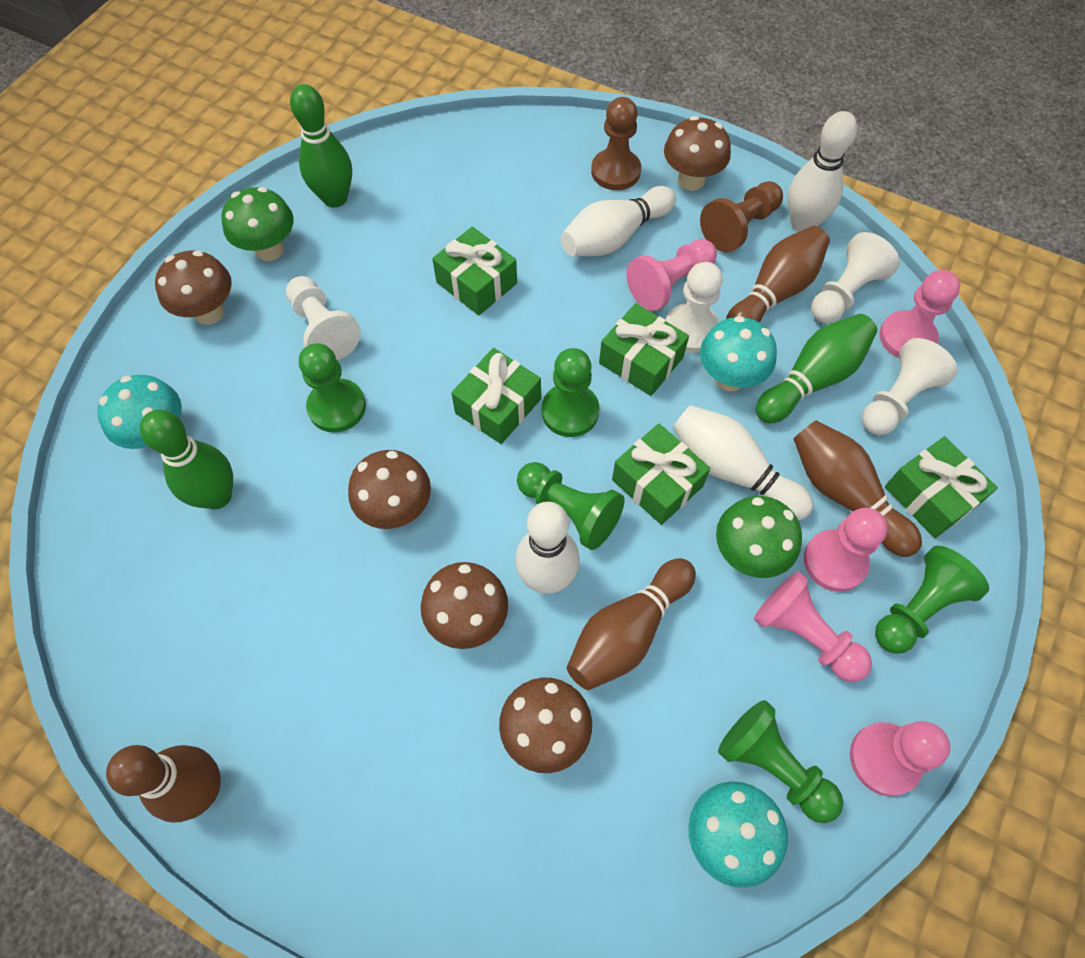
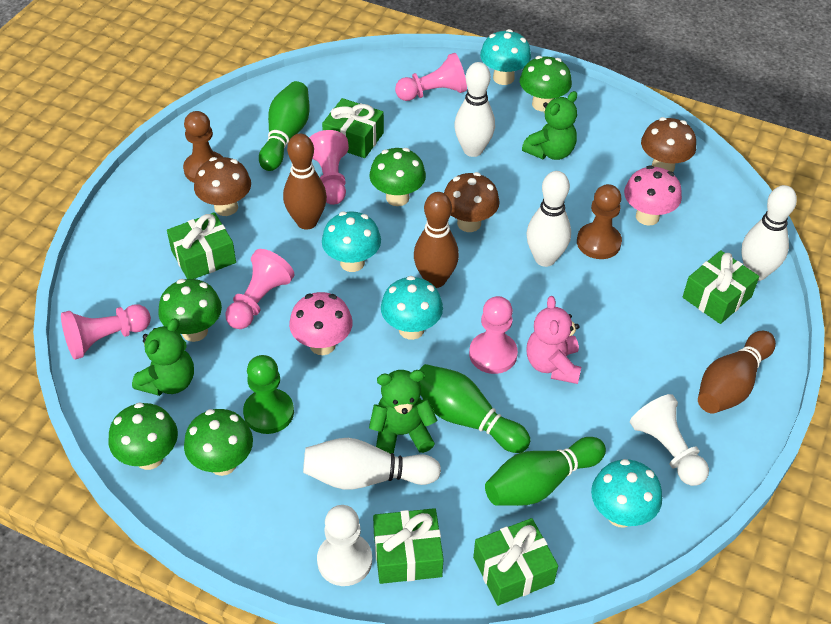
brown bowling pin: 4 -> 3
brown mushroom: 5 -> 3
green mushroom: 2 -> 5
green pawn: 5 -> 1
green teddy bear: 0 -> 3
pink mushroom: 0 -> 2
pink teddy bear: 0 -> 1
turquoise mushroom: 3 -> 4
white pawn: 4 -> 2

